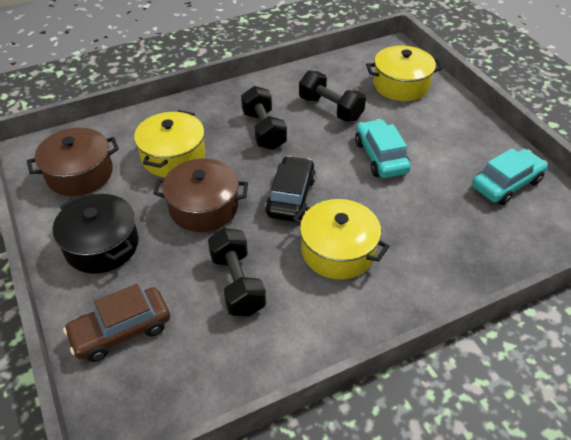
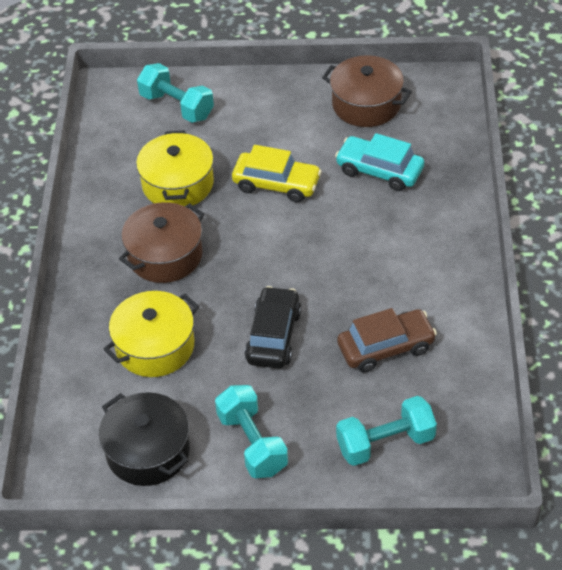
black dumbbell: 3 -> 0
turquoise car: 2 -> 1
turquoise dumbbell: 0 -> 3
yellow car: 0 -> 1
yellow pot: 3 -> 2

